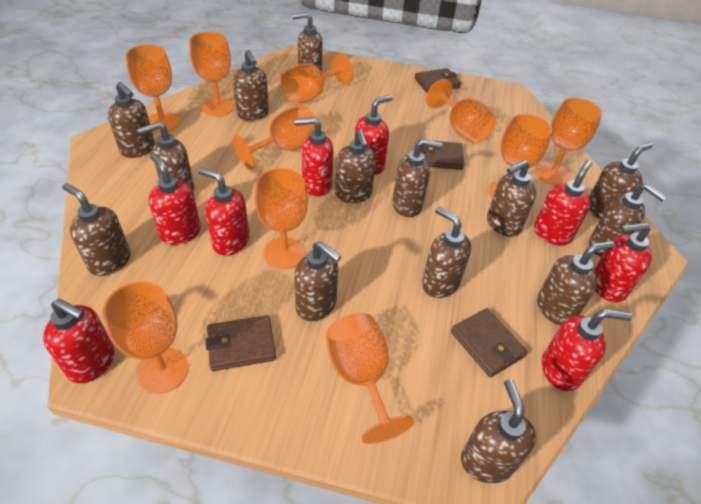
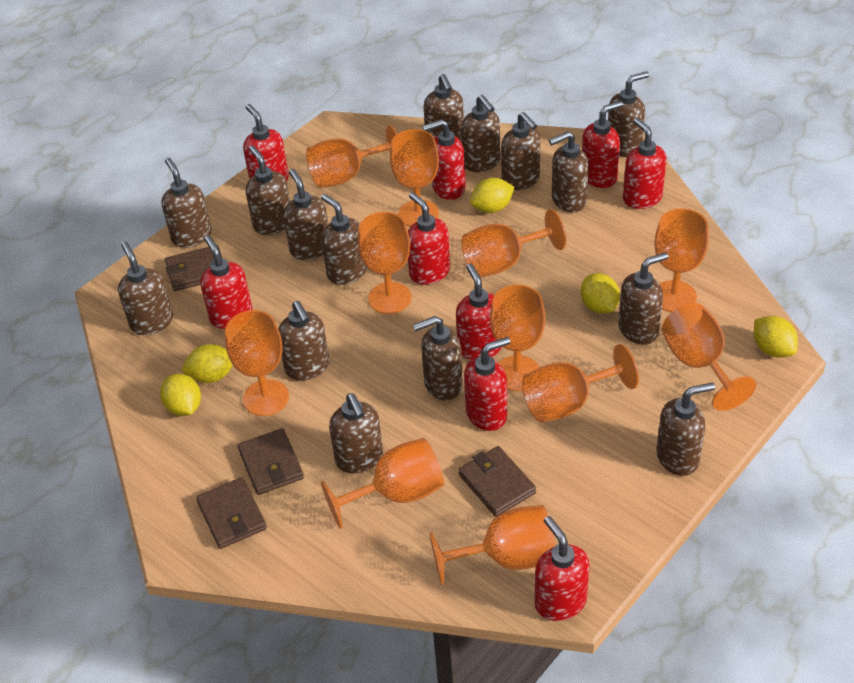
brown soap dispenser: 14 -> 15
orange goblet: 10 -> 11
red soap dispenser: 8 -> 9
yellow lemon: 0 -> 5

